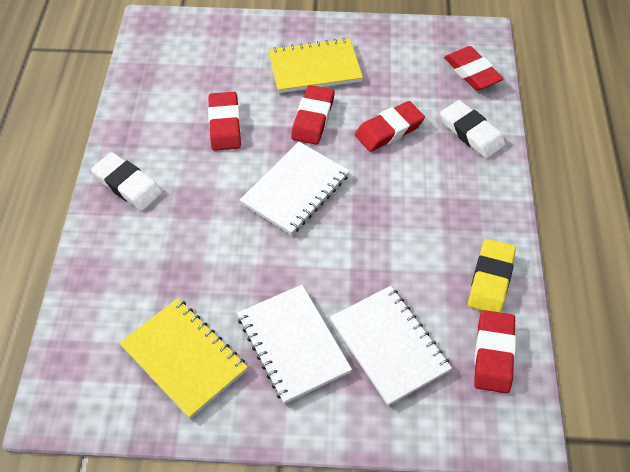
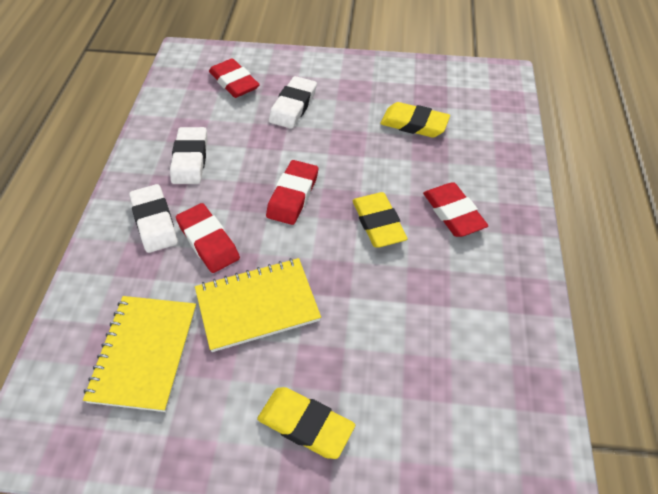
red eraser: 5 -> 4
white eraser: 2 -> 3
white notebook: 3 -> 0
yellow eraser: 1 -> 3

